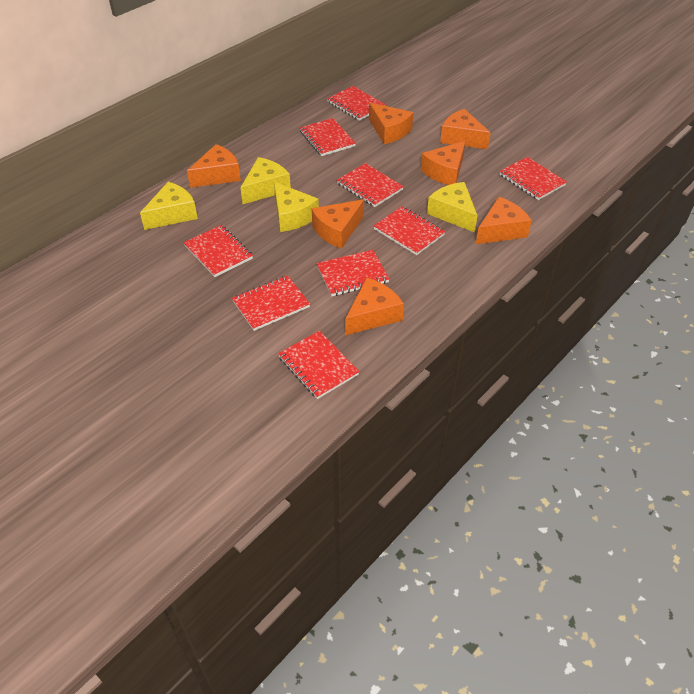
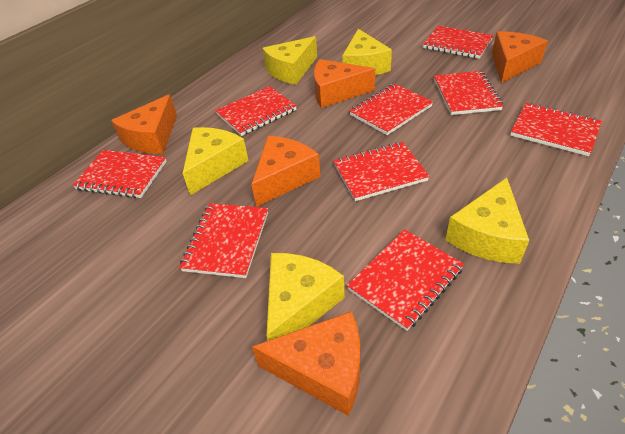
orange cheese: 7 -> 5
yellow cheese: 4 -> 5

